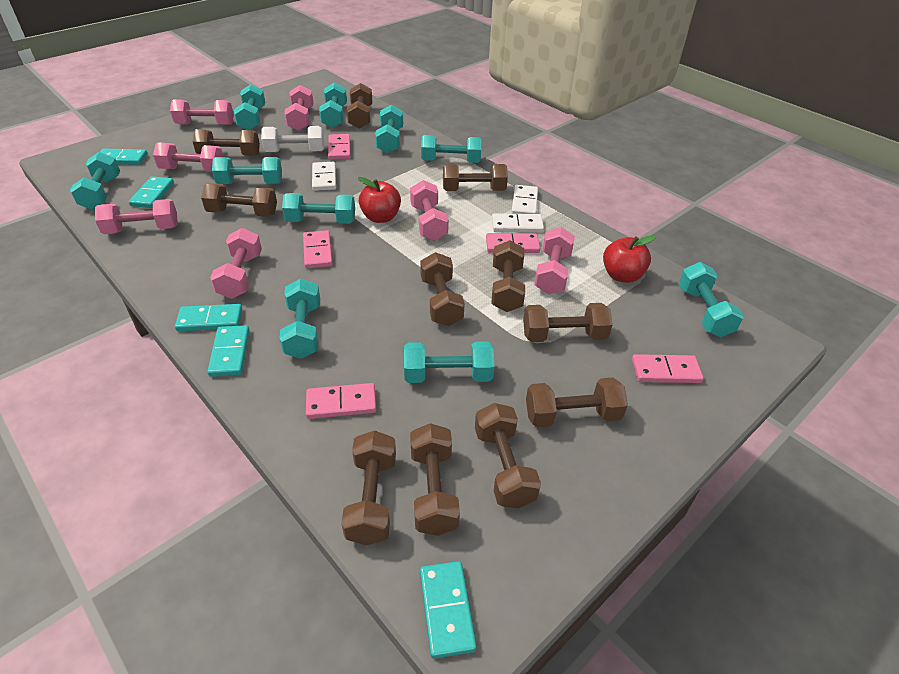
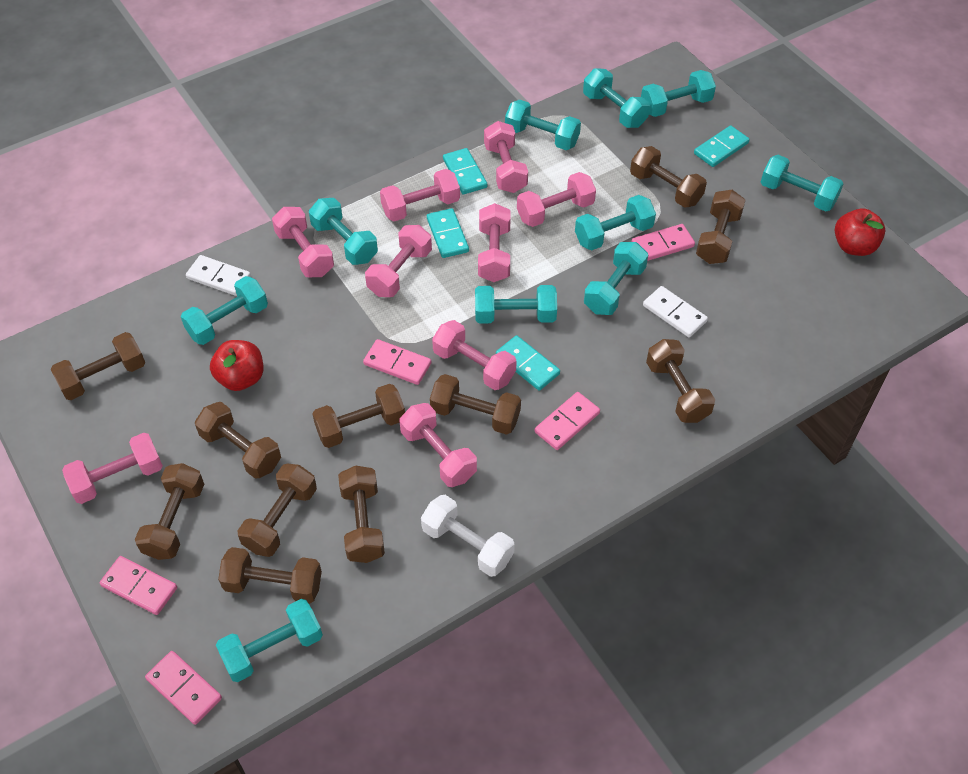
pink dumbbell: 7 -> 9
turquoise domino: 5 -> 4
white domino: 3 -> 2

